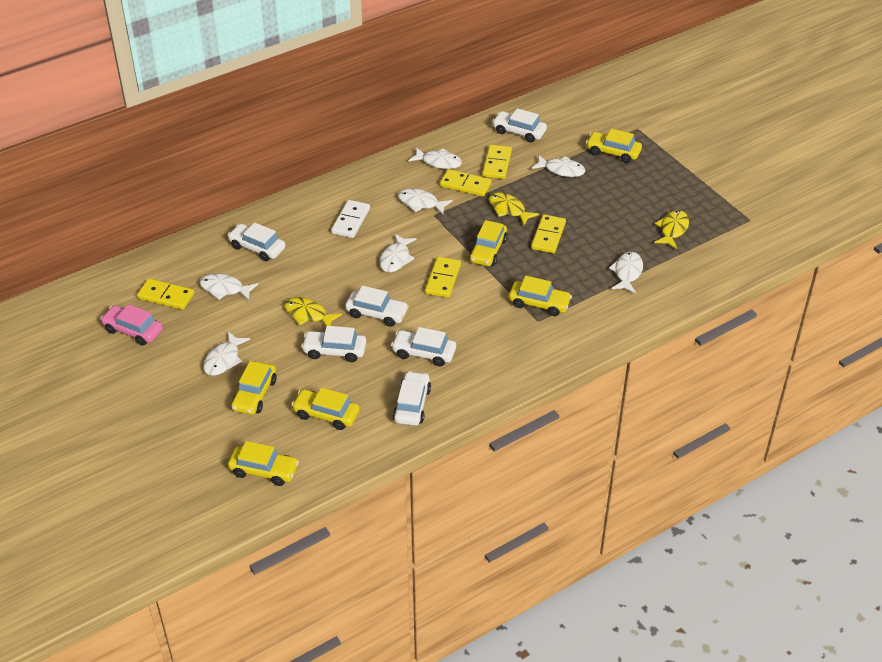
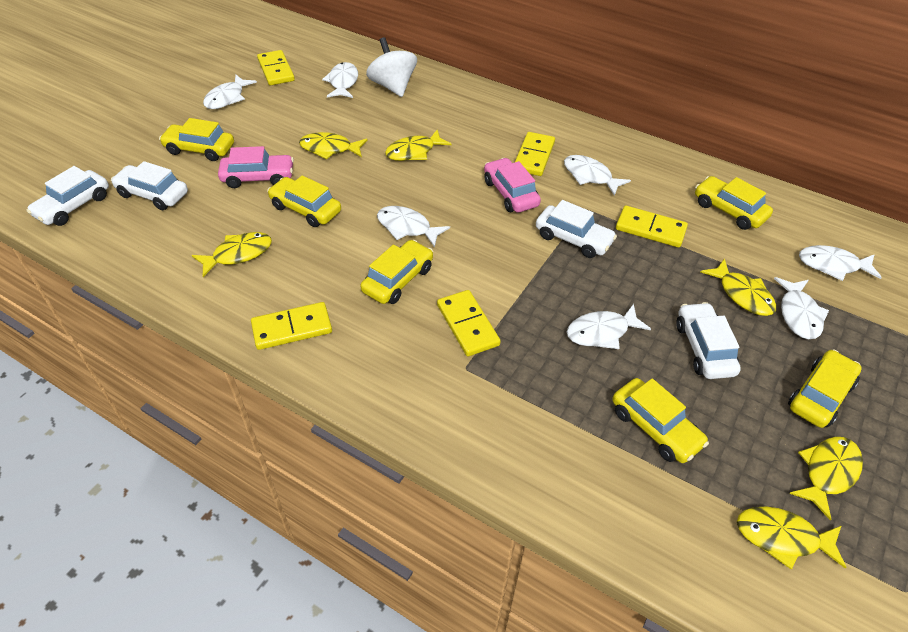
pink car: 1 -> 2
white car: 6 -> 4
white domino: 1 -> 0
white spinning top: 0 -> 1
yellow fish: 3 -> 6

